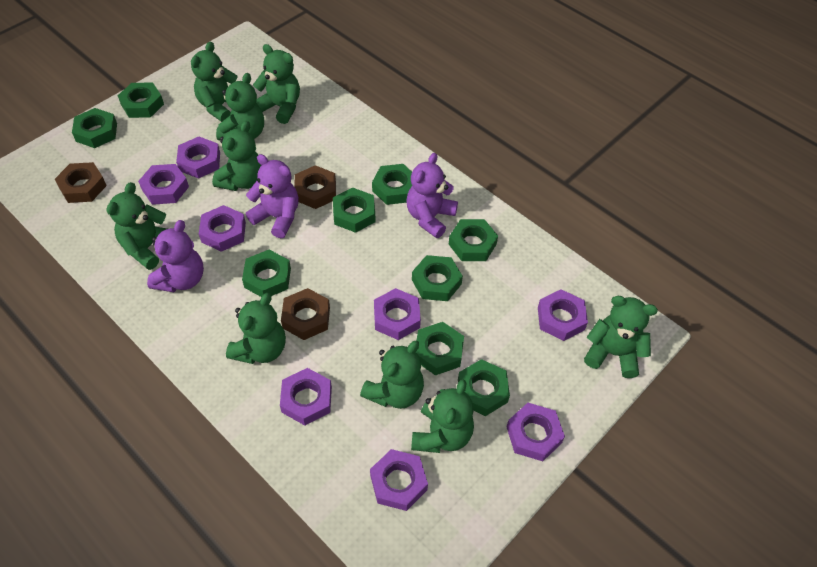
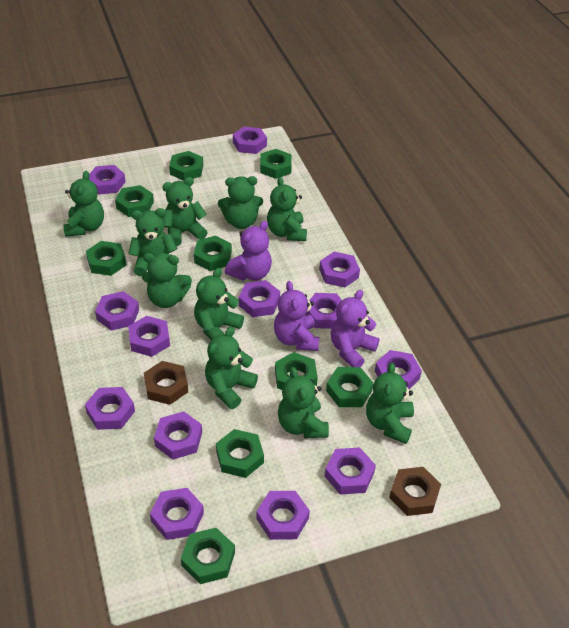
brown nut: 3 -> 2
green teddy bear: 9 -> 10
purple nut: 8 -> 13

